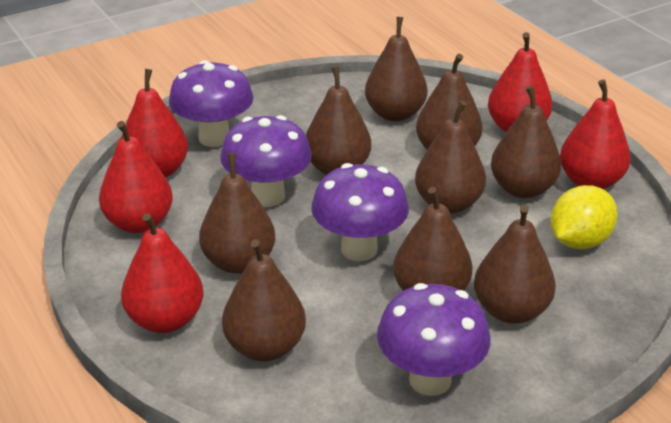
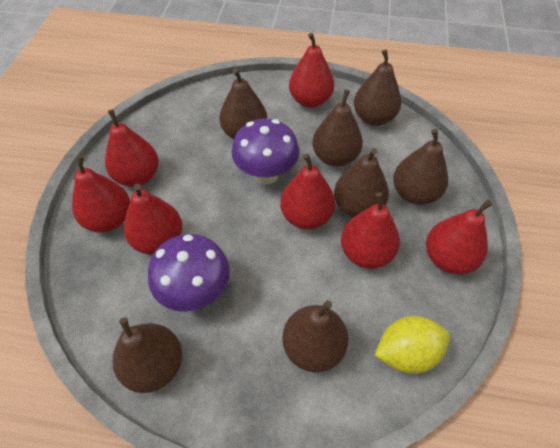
brown pear: 9 -> 7
purple mushroom: 4 -> 2
red pear: 5 -> 7

